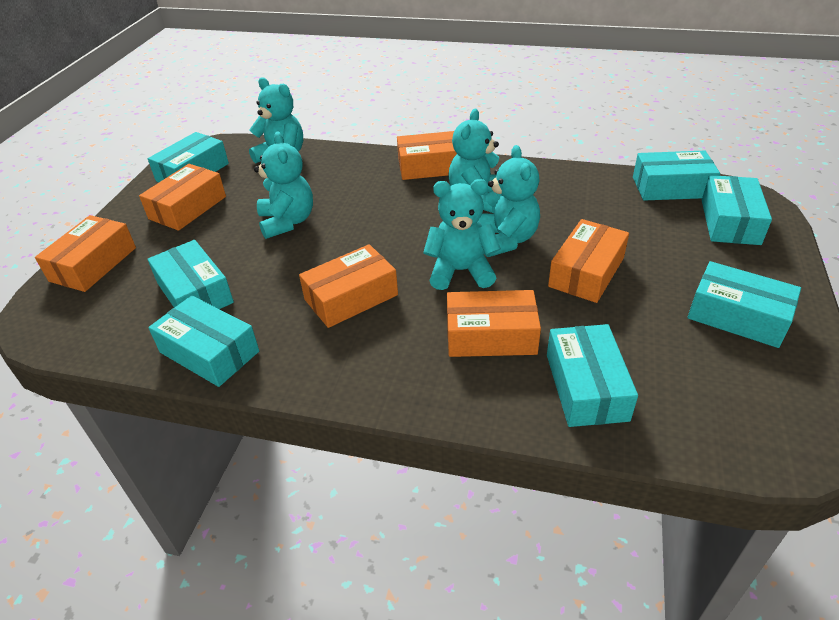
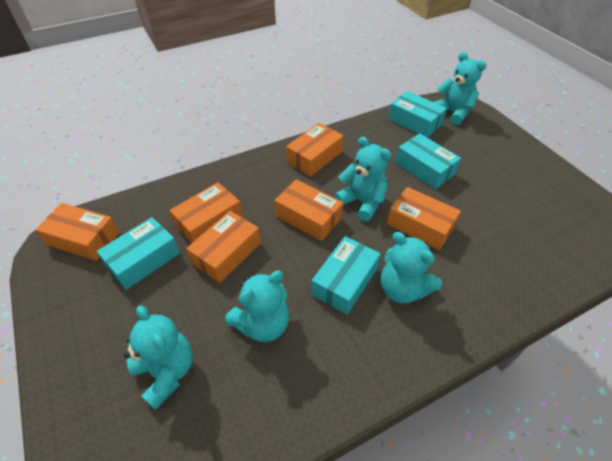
turquoise box: 7 -> 4

